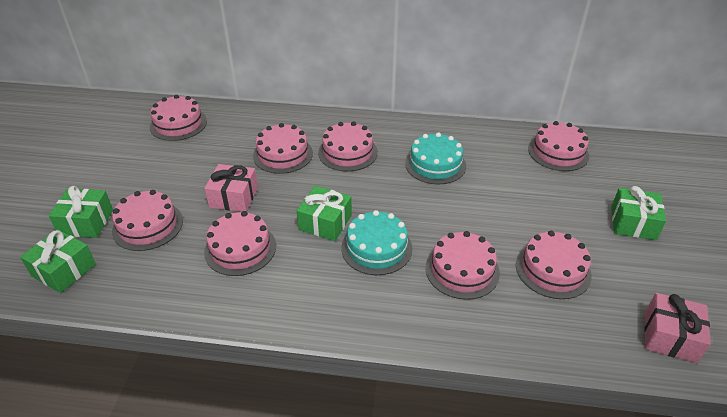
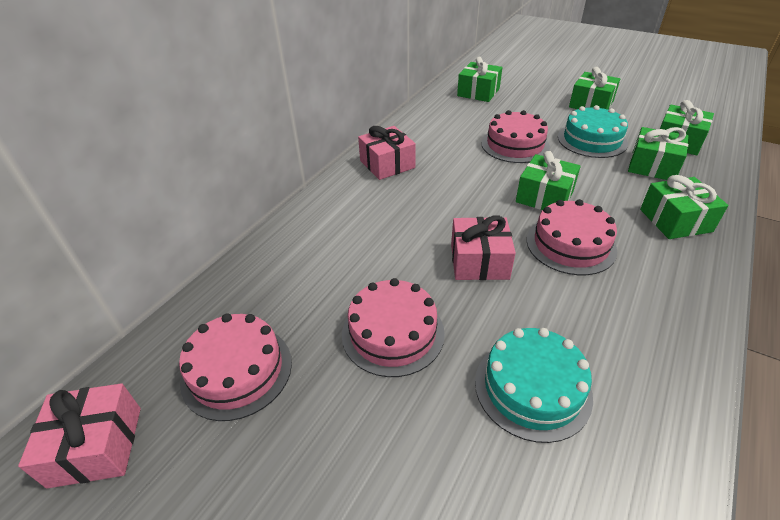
green gift: 4 -> 6
pink cake: 8 -> 4
pink gift: 2 -> 3

